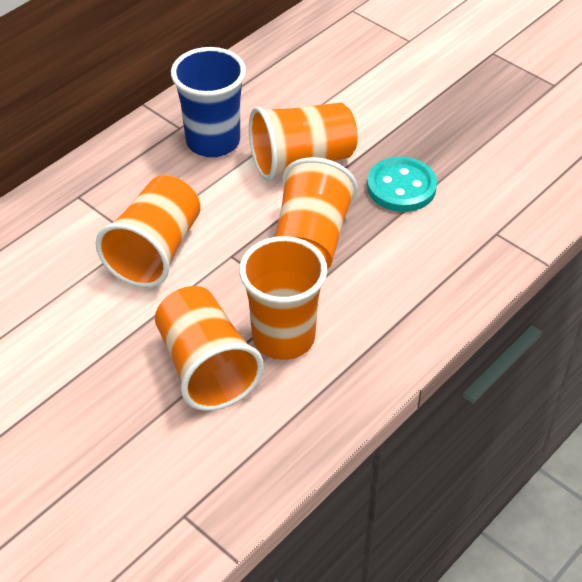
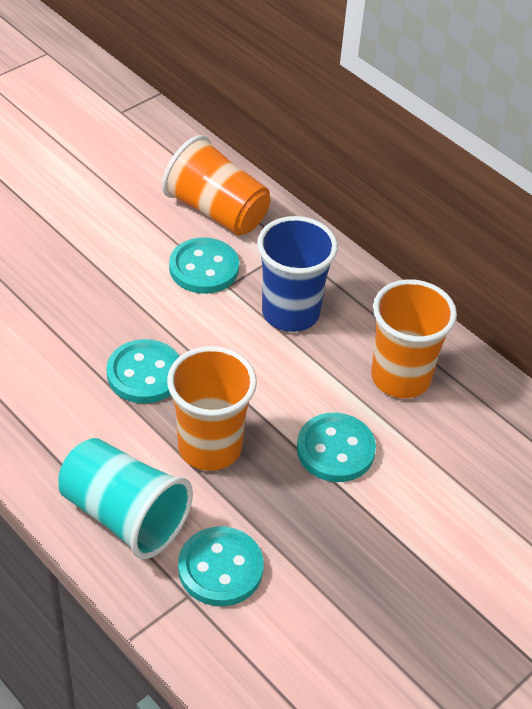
orange cup: 5 -> 3
turquoise button: 1 -> 4
turquoise cup: 0 -> 1

